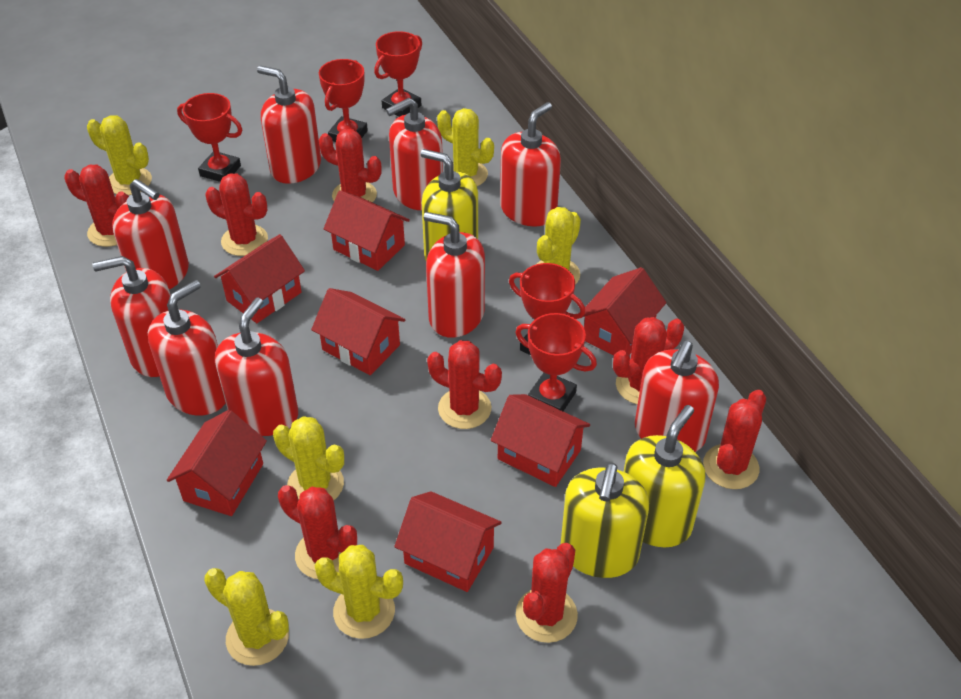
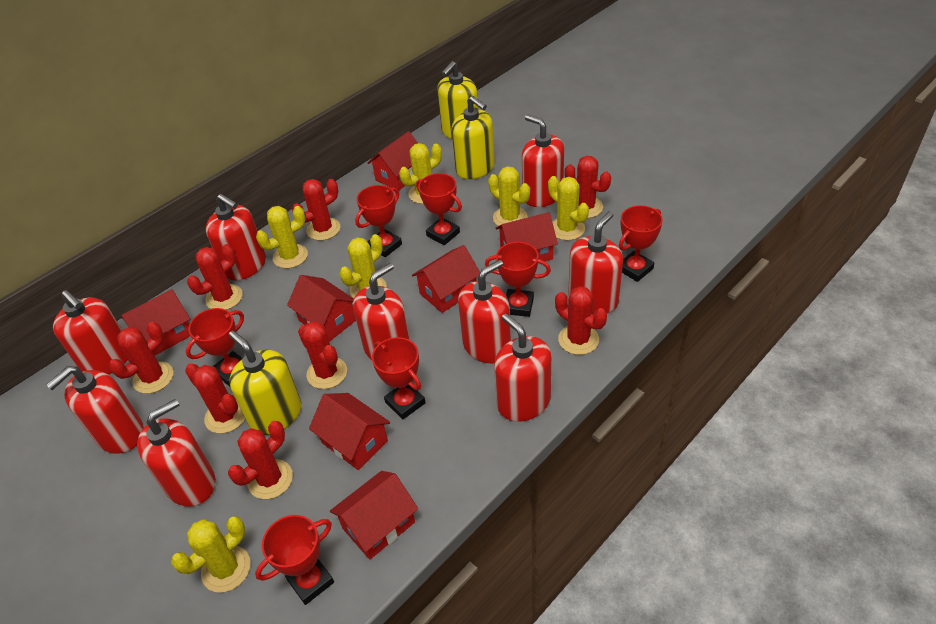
red trophy: 5 -> 7

